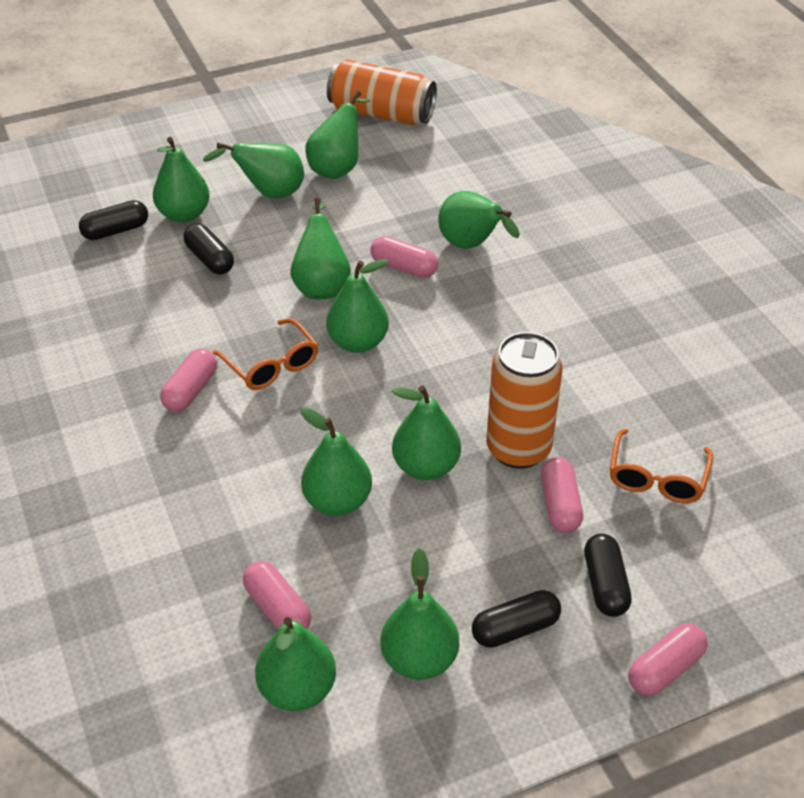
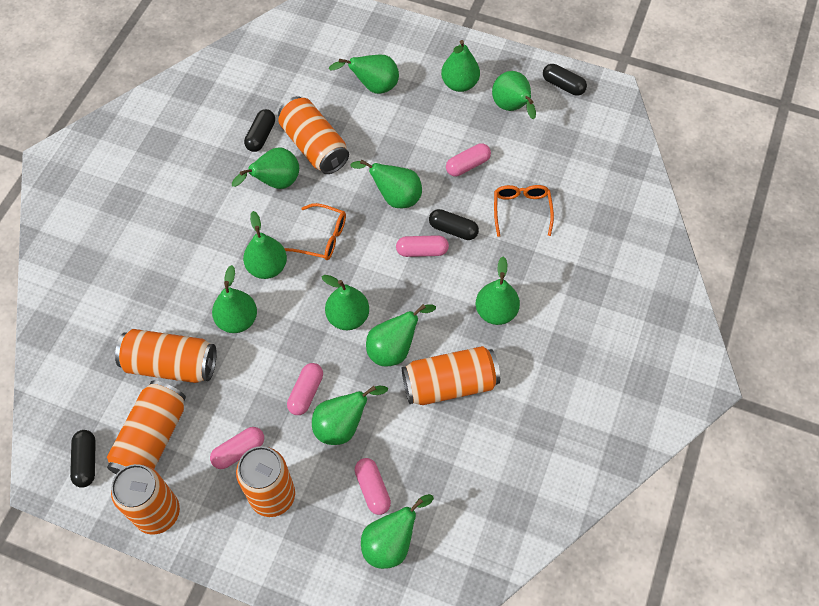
green pear: 10 -> 12
orange can: 2 -> 6

